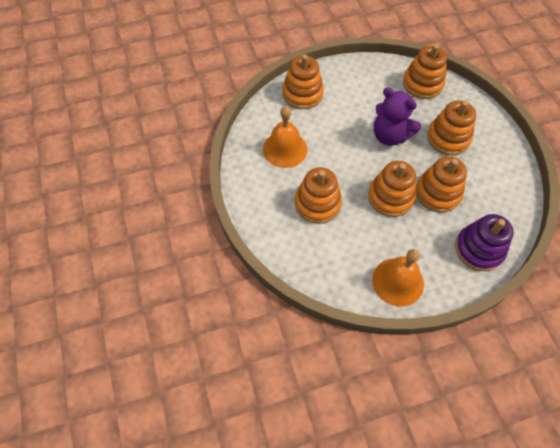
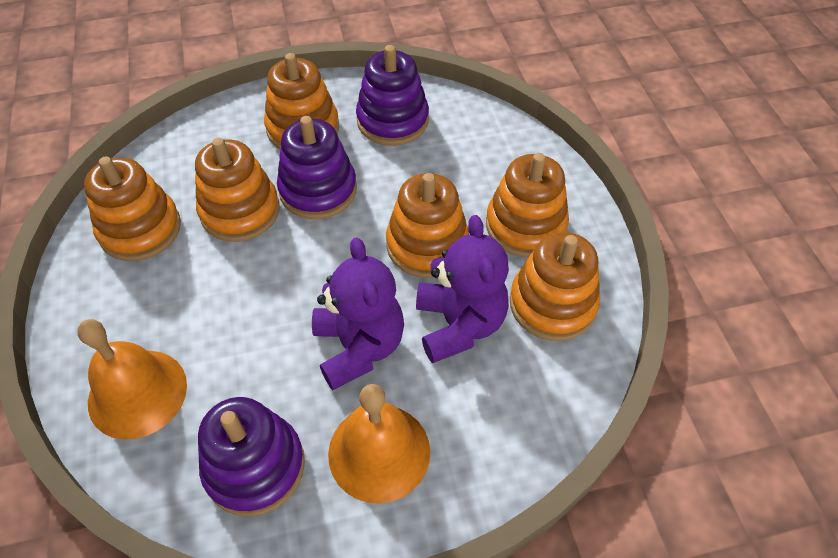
purple stacking toy: 1 -> 3
purple teddy bear: 1 -> 2

